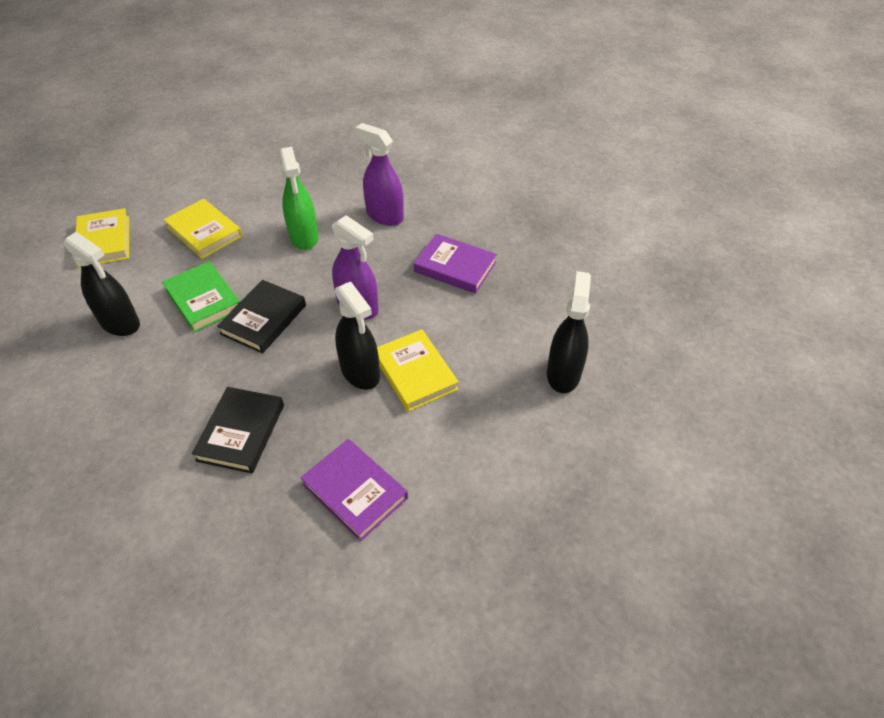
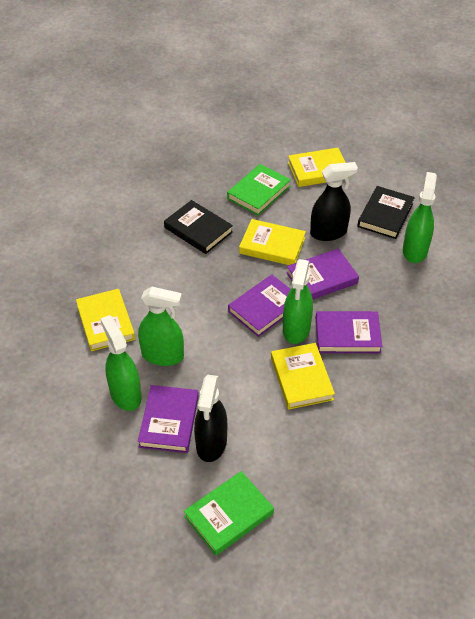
black spray bottle: 3 -> 2
green book: 1 -> 2
green spray bottle: 1 -> 4
purple book: 2 -> 4
purple spray bottle: 2 -> 0
yellow book: 3 -> 4

